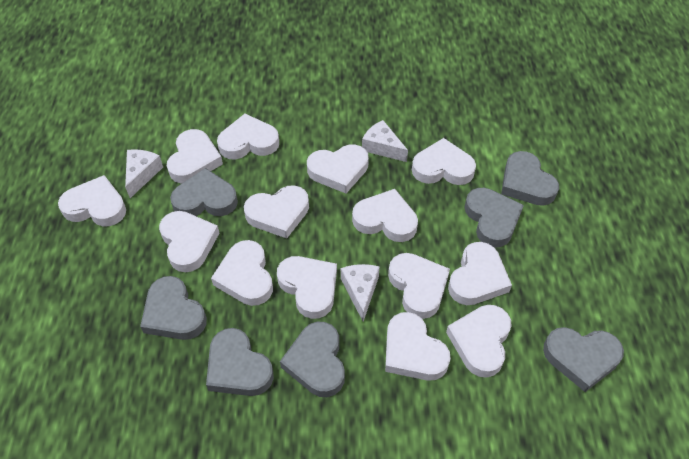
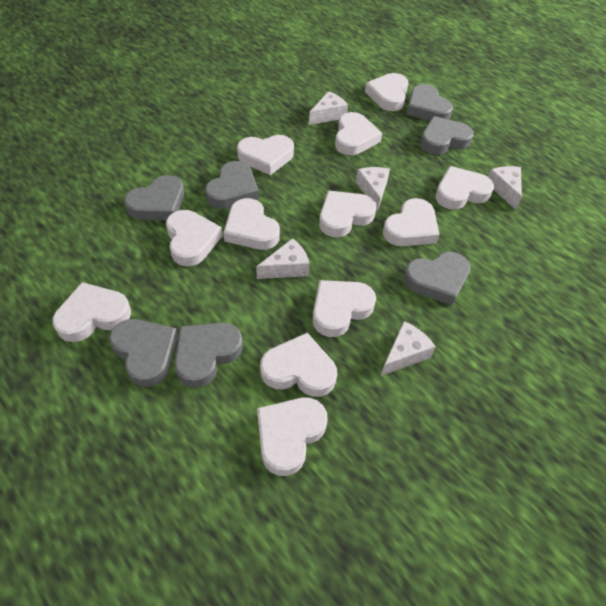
white cheese: 3 -> 5
white heart: 14 -> 12

